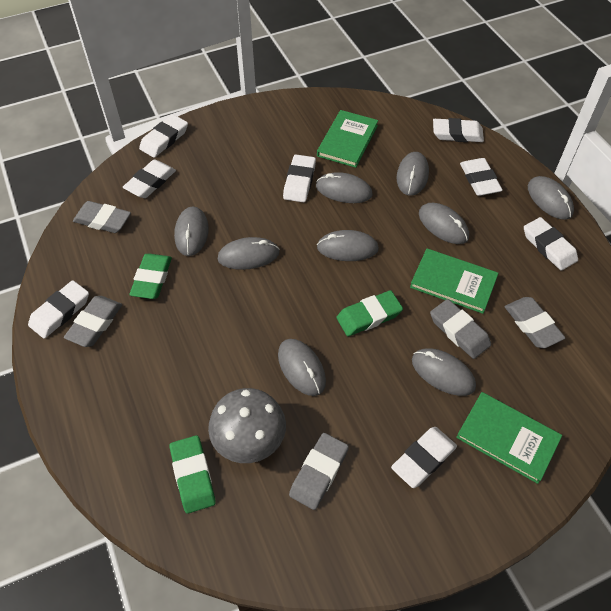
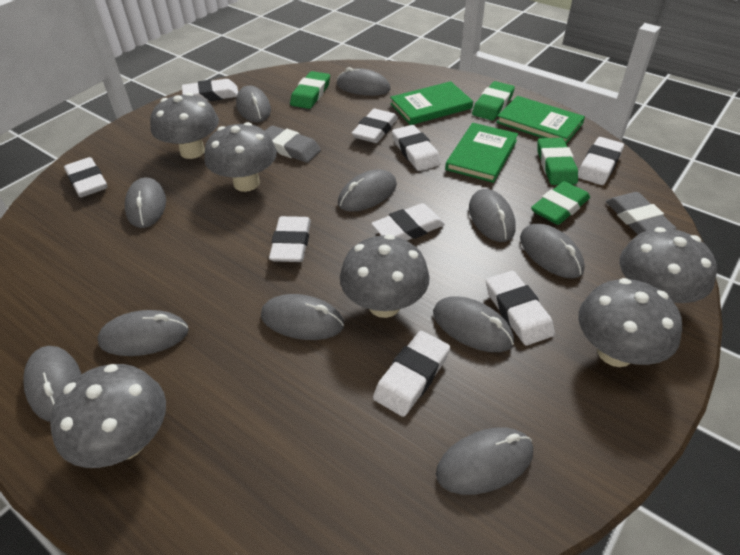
green eraser: 3 -> 4
grey eraser: 5 -> 2
grey mouse: 9 -> 11
grey mushroom: 1 -> 6
white eraser: 8 -> 9

